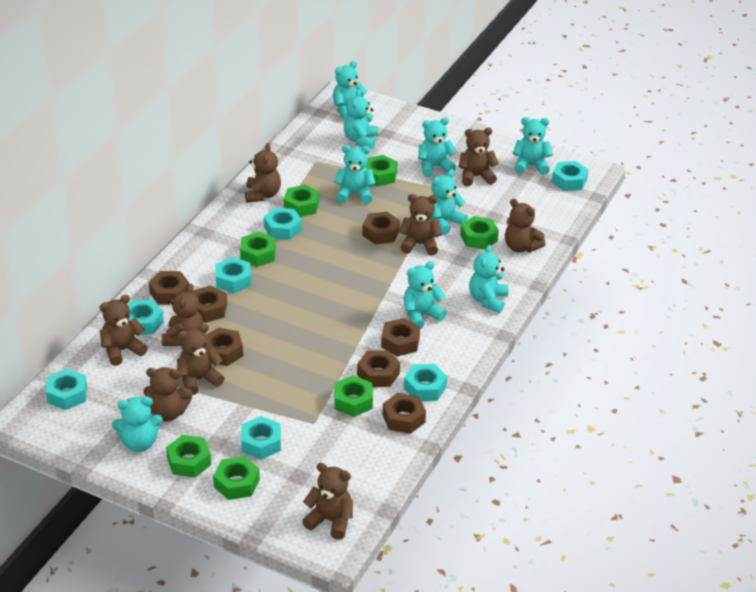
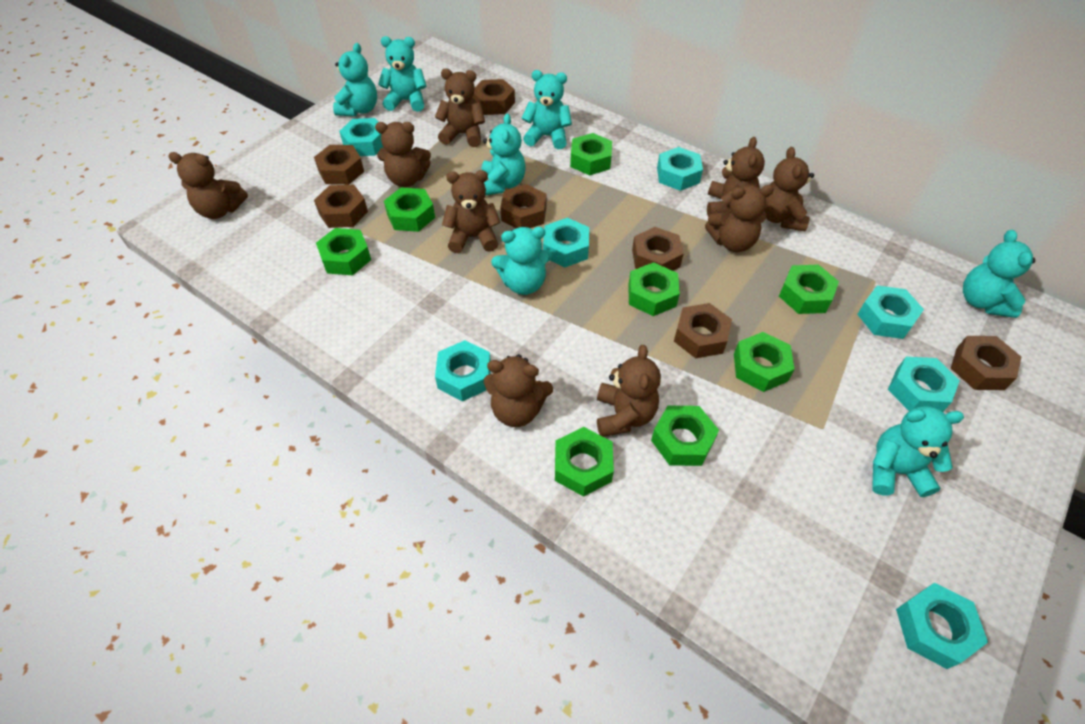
green nut: 7 -> 8
turquoise teddy bear: 9 -> 7

